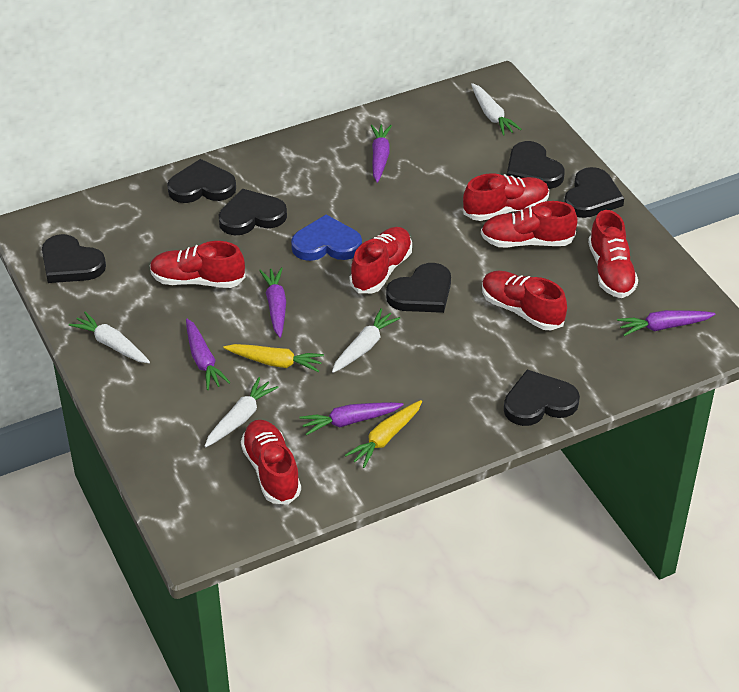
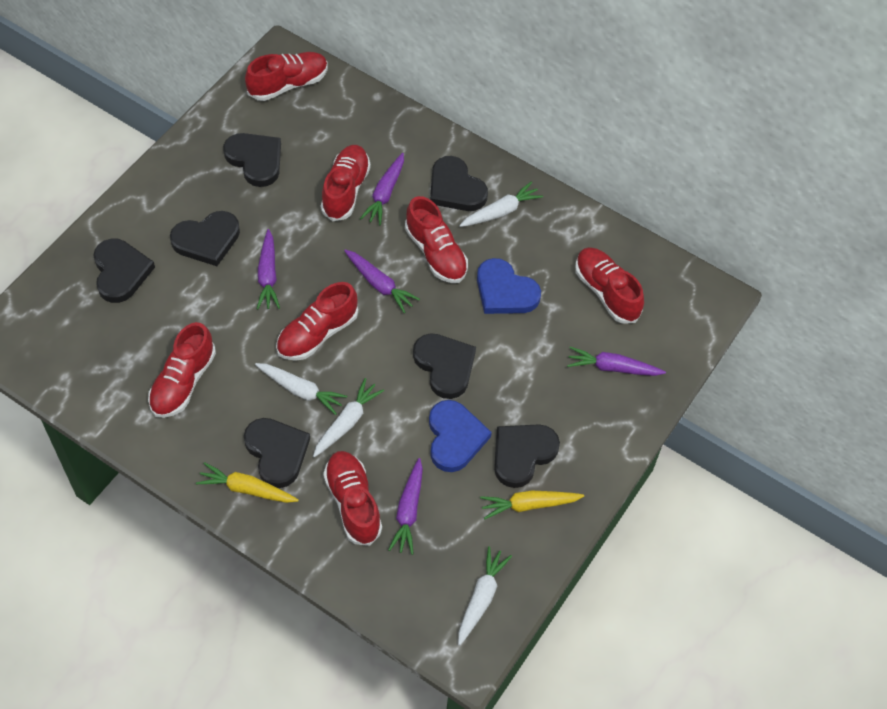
blue heart: 1 -> 2

